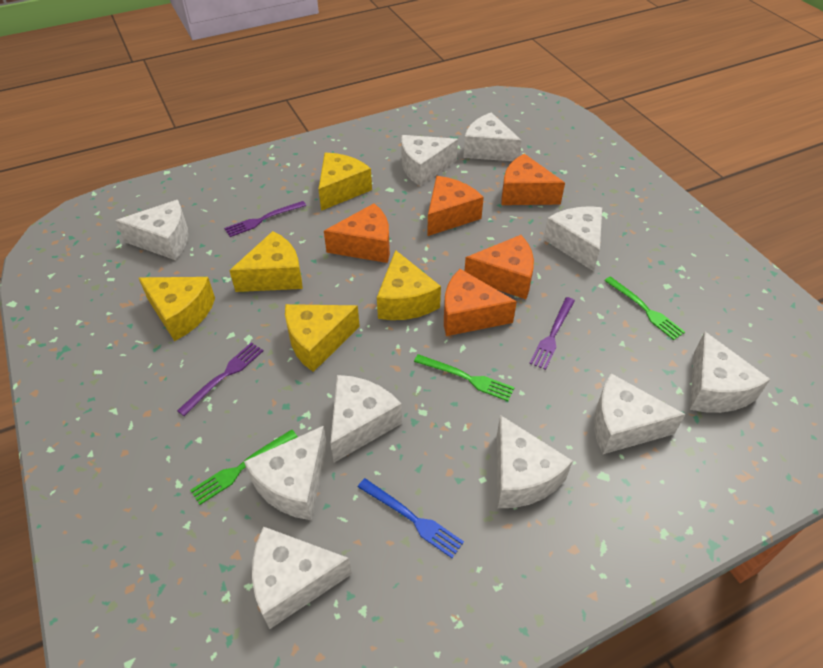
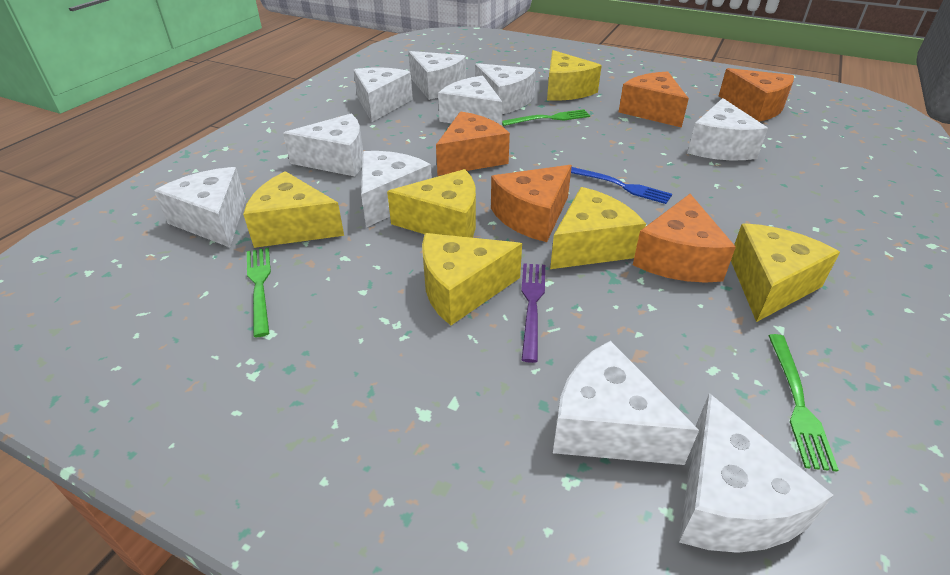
purple fork: 3 -> 1
yellow cheese: 5 -> 6

